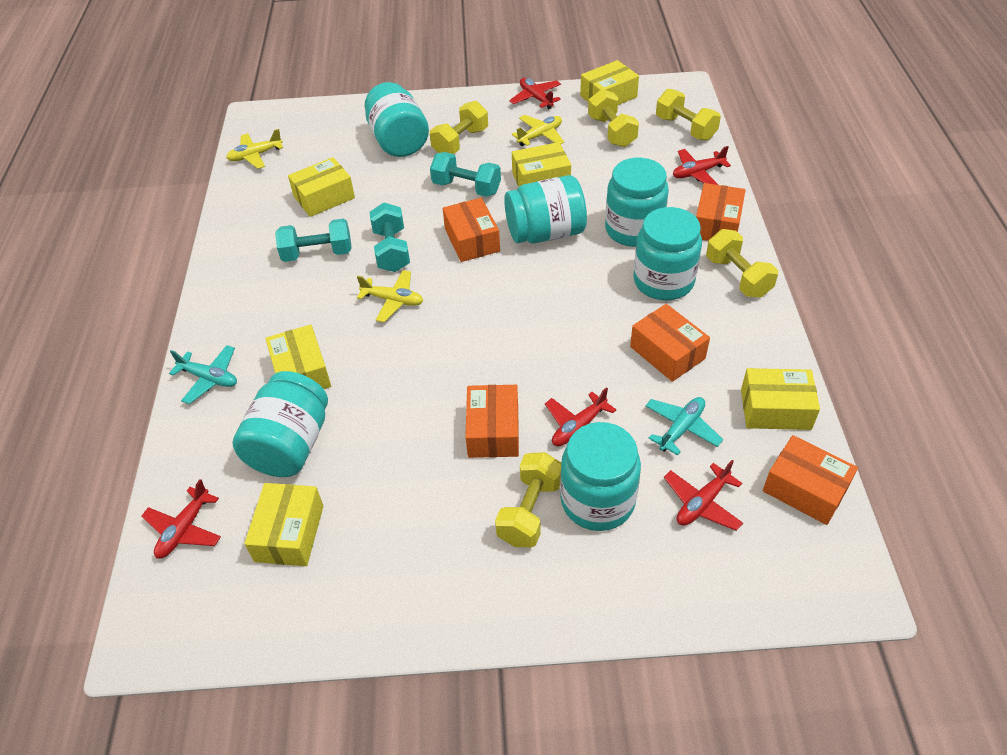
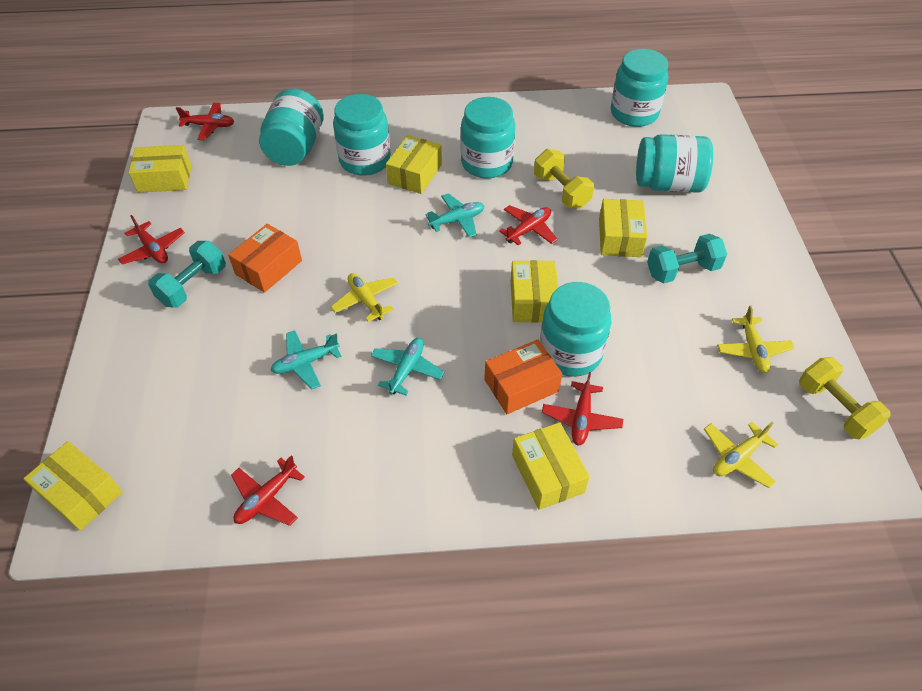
orange box: 5 -> 2
turquoise dumbbell: 3 -> 2
turquoise plane: 2 -> 3
yellow dumbbell: 5 -> 2

